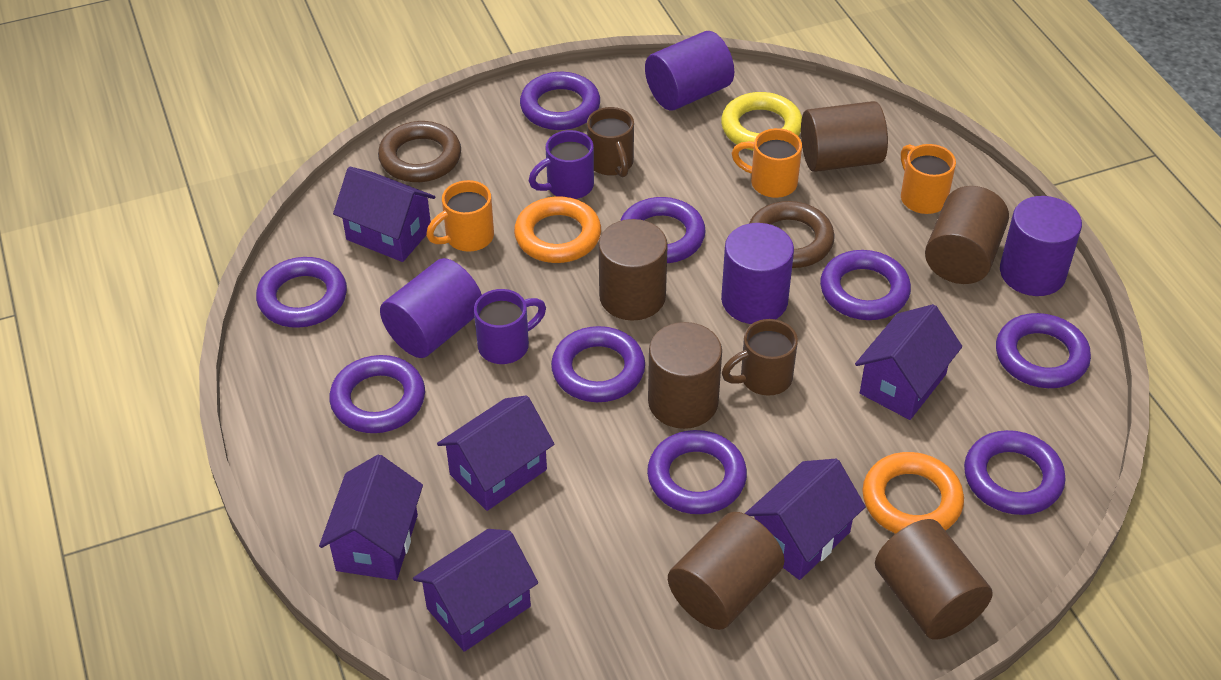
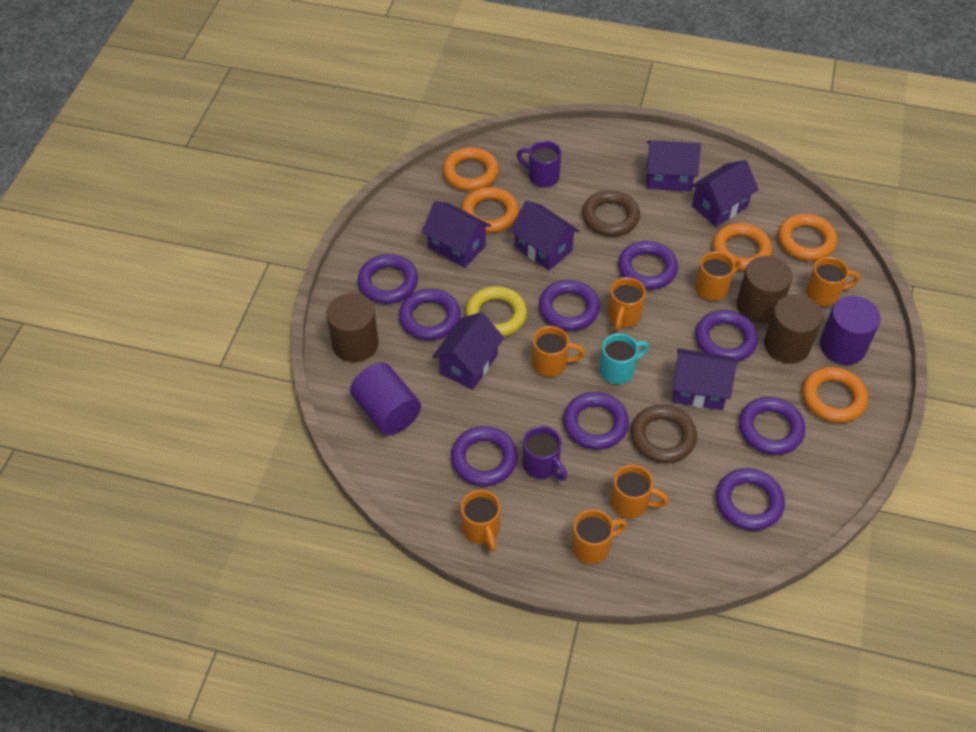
brown cylinder: 6 -> 3
brown mug: 2 -> 0
orange mug: 3 -> 7
orange ring: 2 -> 5
purple cylinder: 4 -> 2
turquoise mug: 0 -> 1

